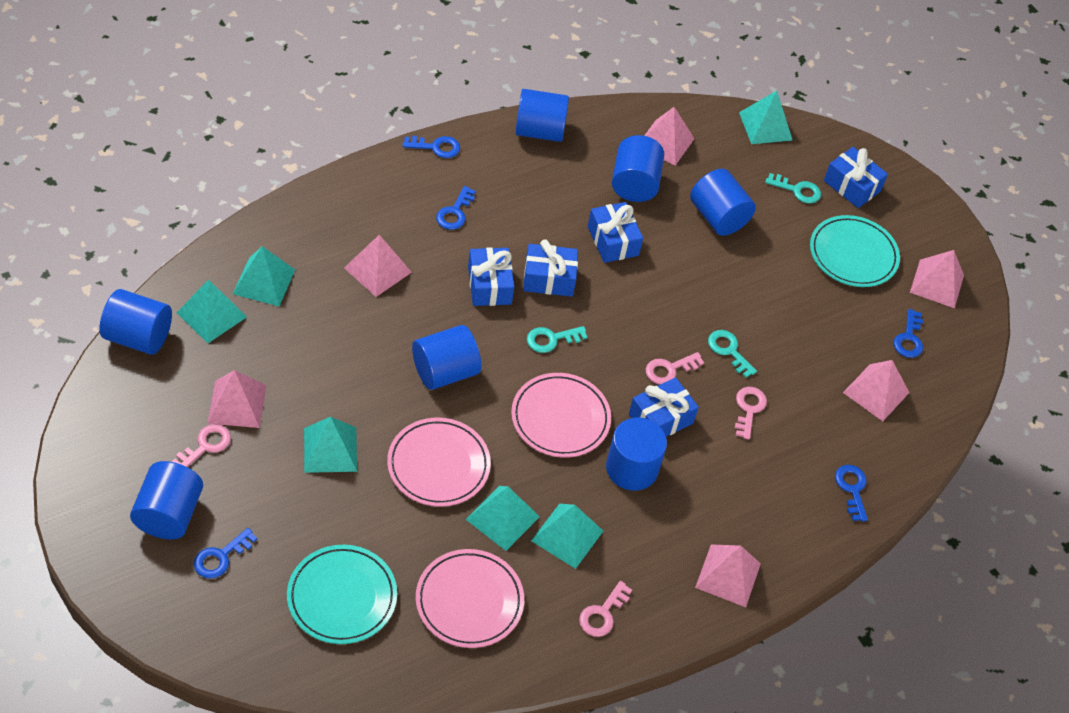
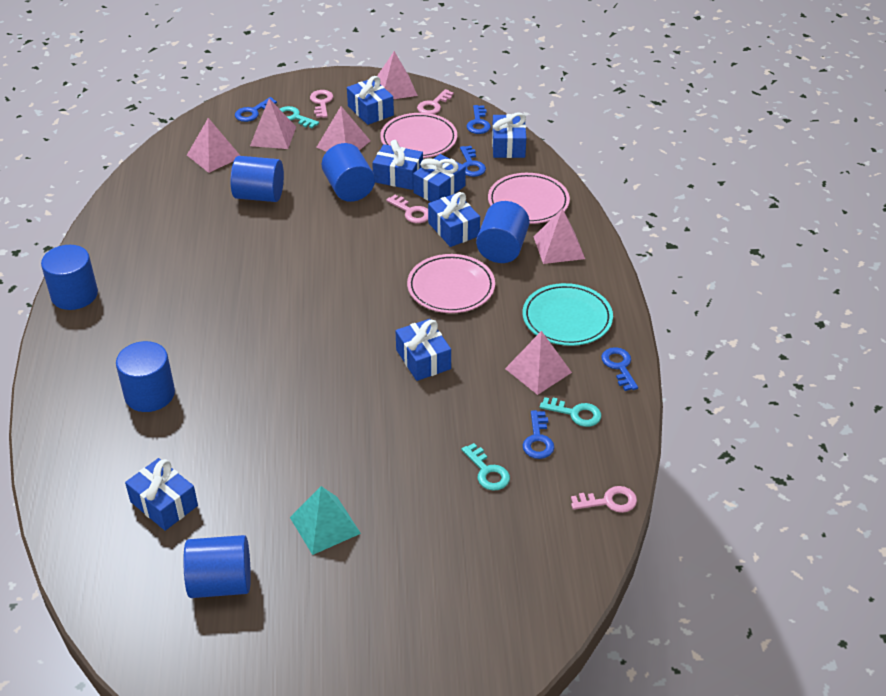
blue cylinder: 7 -> 6
blue gift: 5 -> 7
turquoise plate: 2 -> 1
turquoise pyramid: 6 -> 1

